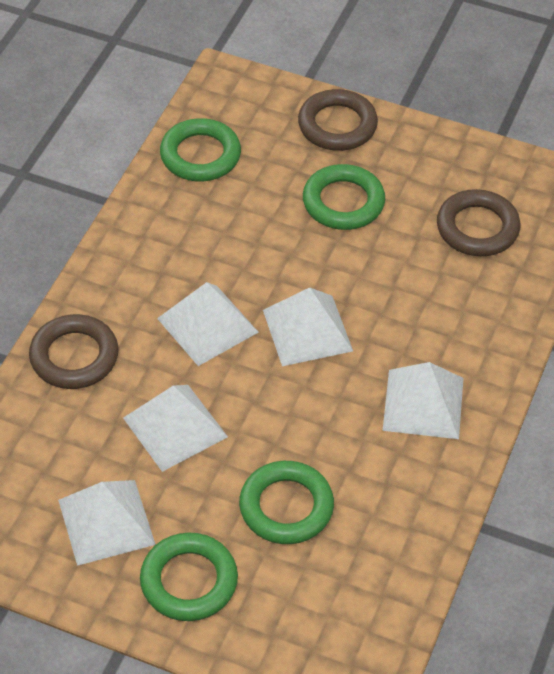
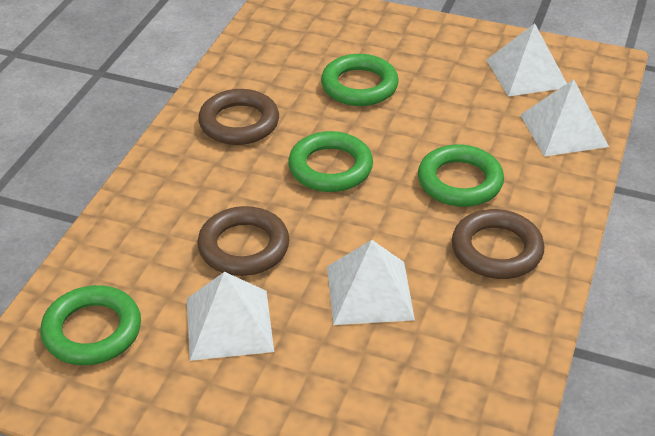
white pyramid: 5 -> 4

